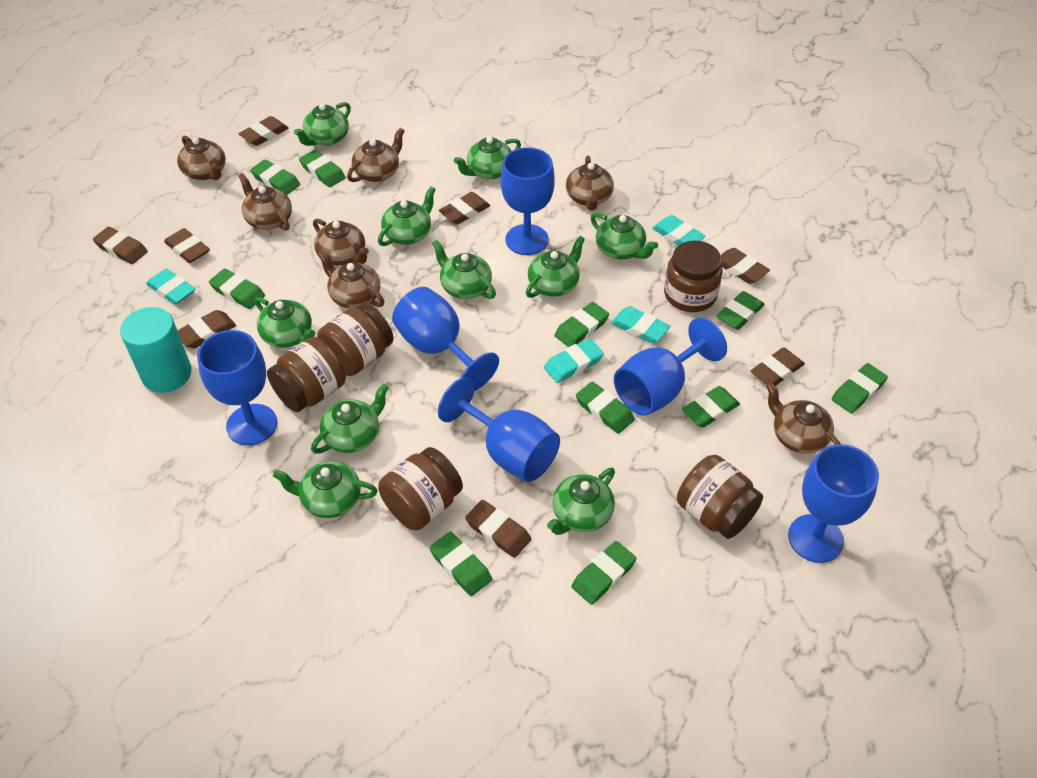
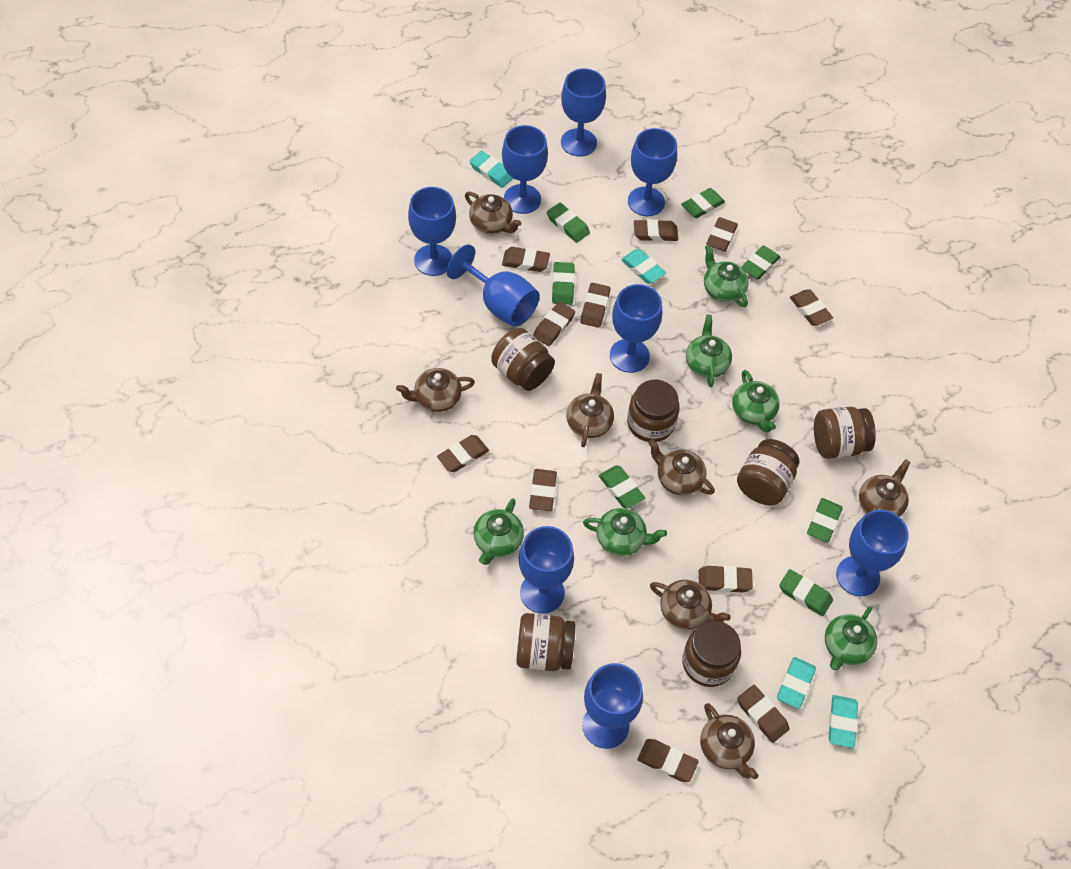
blue goblet: 6 -> 9
brown eraser: 8 -> 11
brown jar: 5 -> 6
green eraser: 10 -> 7
green teapot: 10 -> 6
turquoise cylinder: 1 -> 0

